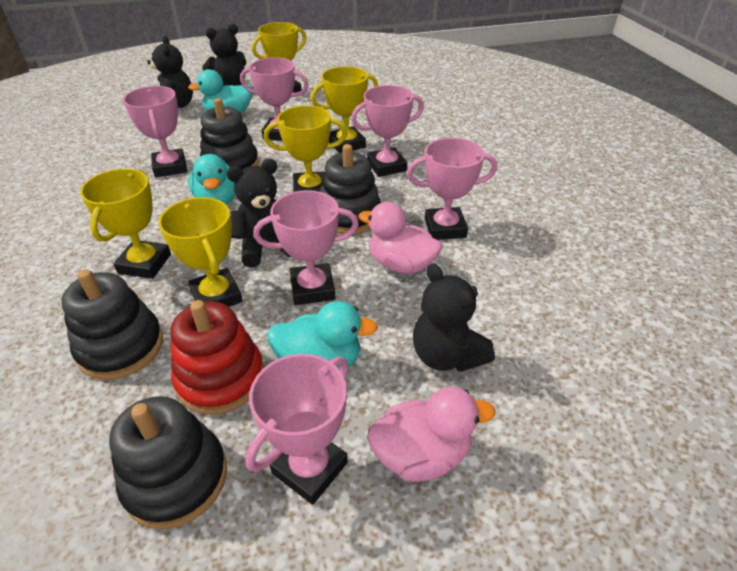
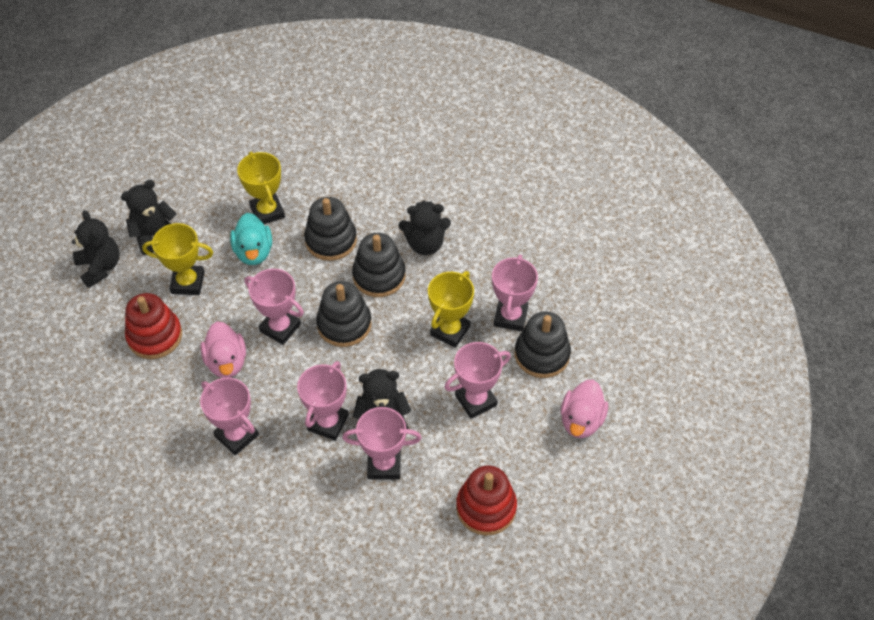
red stacking toy: 1 -> 2
turquoise duck: 3 -> 1
yellow trophy: 5 -> 3

